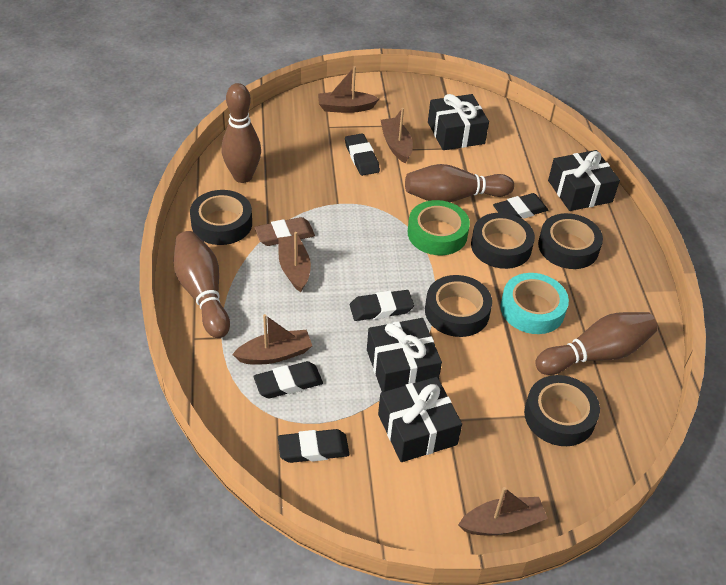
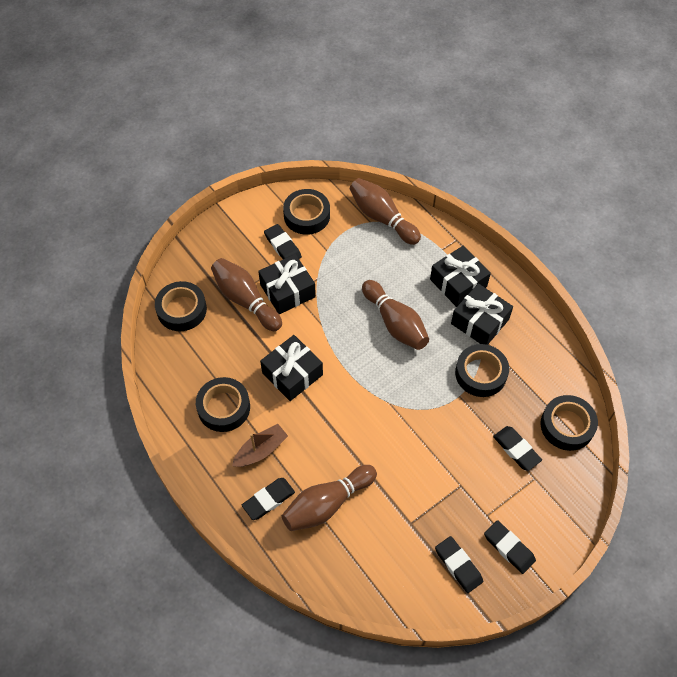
brown boat: 5 -> 1
brown eraser: 1 -> 0
green tape: 1 -> 0
turquoise tape: 1 -> 0

